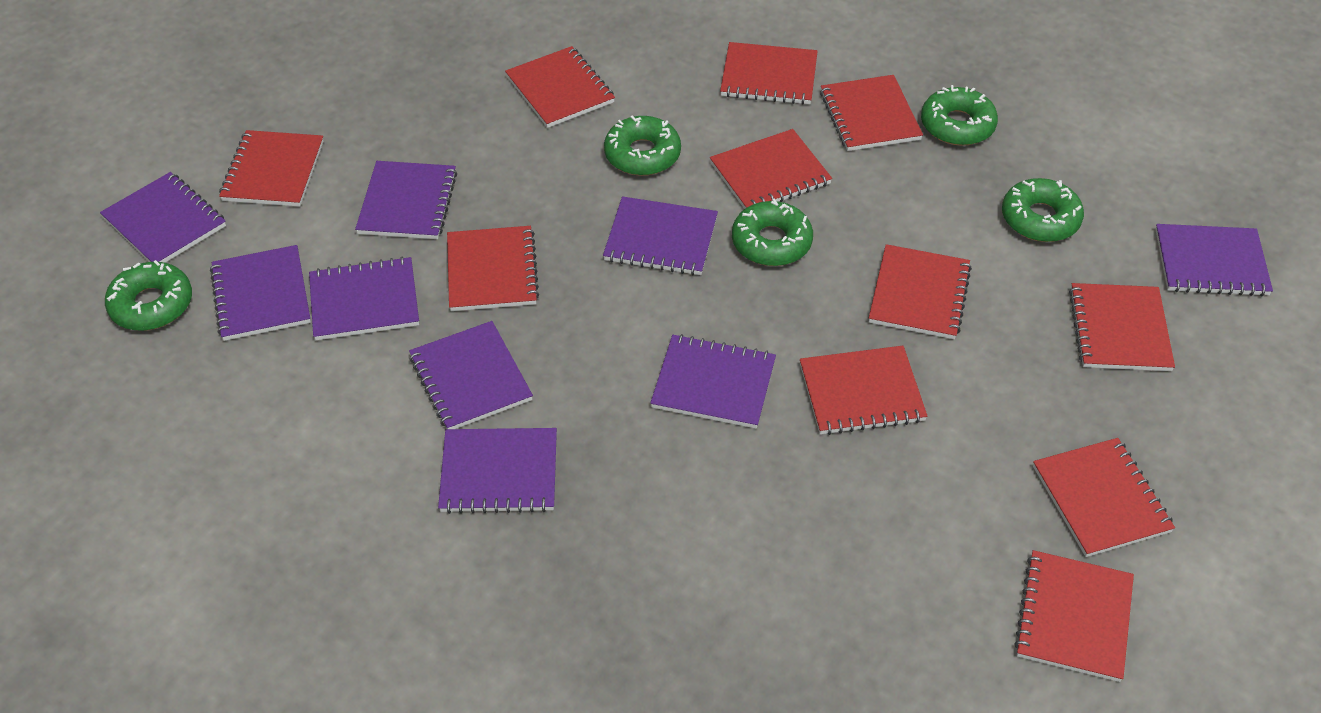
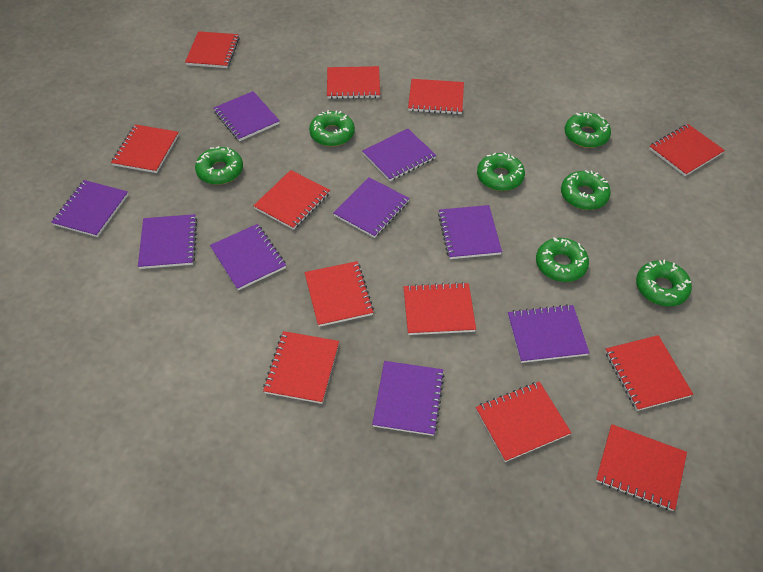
green donut: 5 -> 7
red notebook: 11 -> 12

